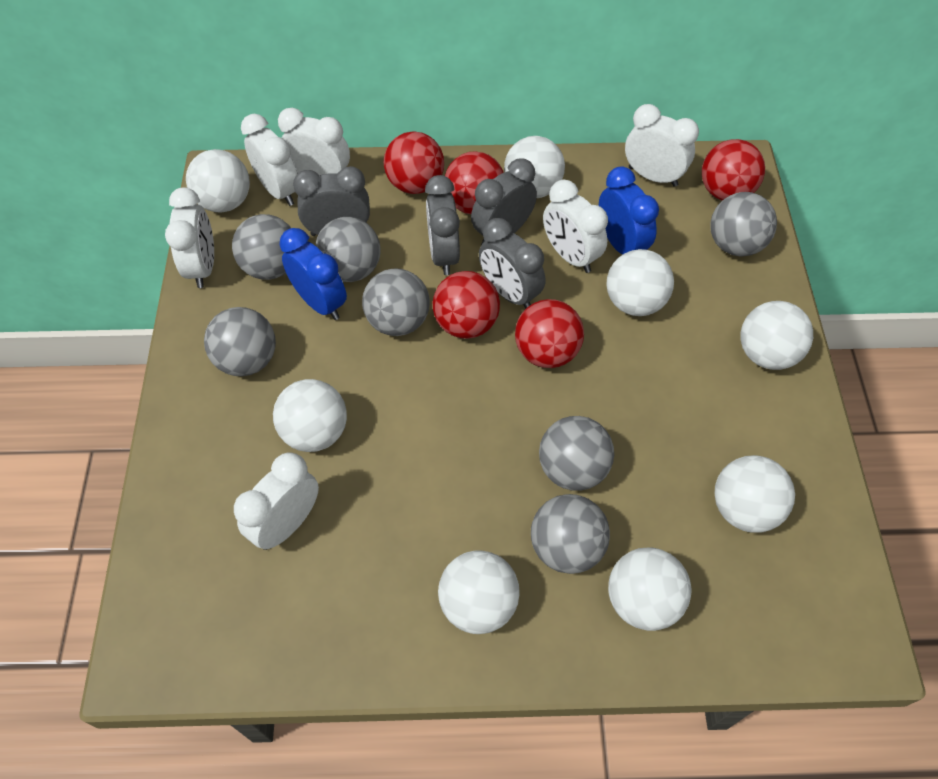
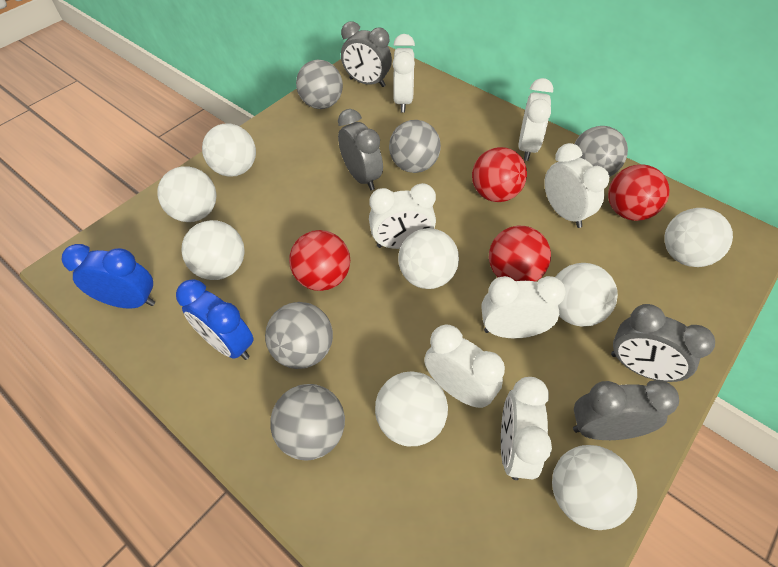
grey ball: 7 -> 5
red ball: 5 -> 4
white clock: 6 -> 7

